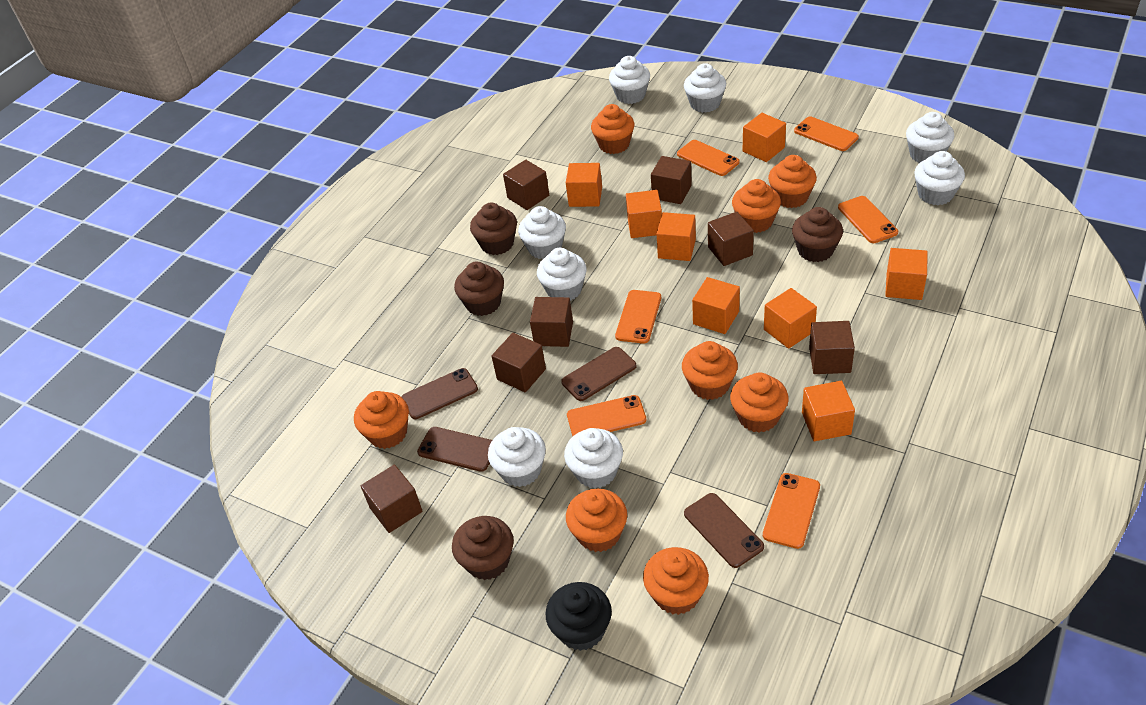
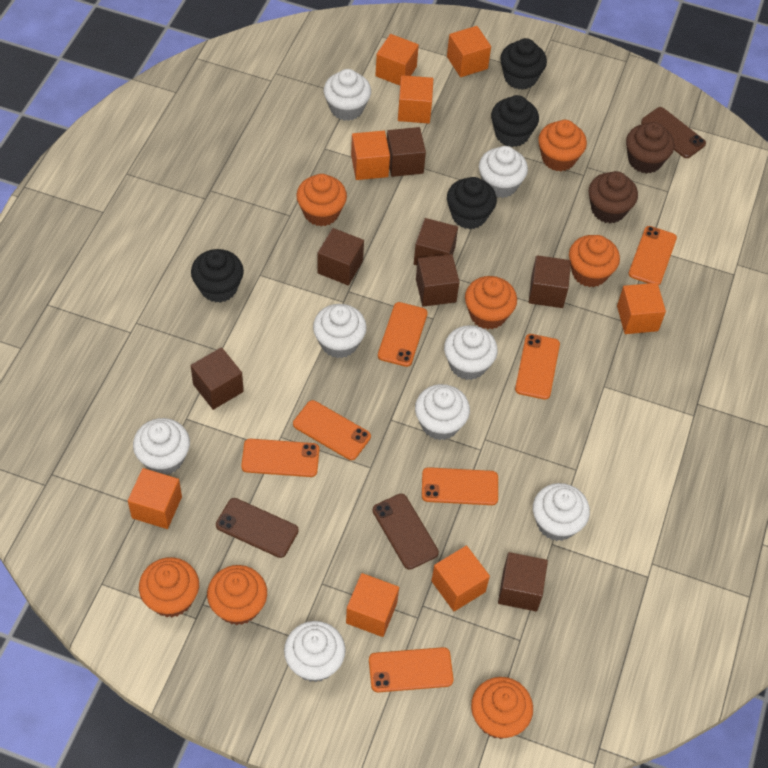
black cupcake: 1 -> 4
brown cupcake: 4 -> 2
brown phone: 4 -> 3
orange cupcake: 8 -> 7
orange phone: 6 -> 7

